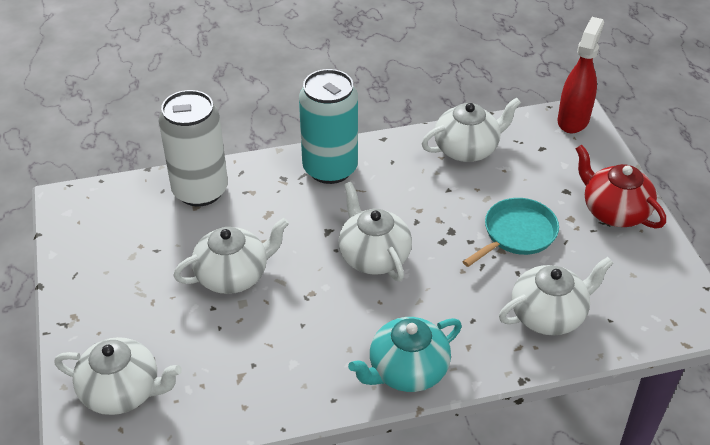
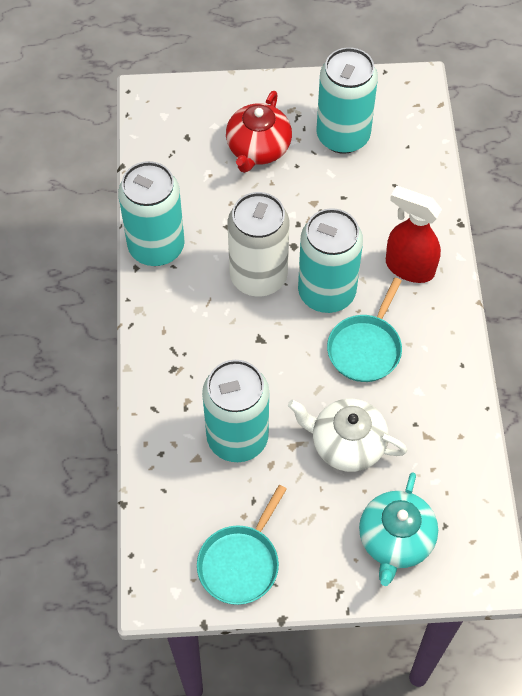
turquoise can: 1 -> 4
turquoise pan: 1 -> 2
white teapot: 5 -> 1

